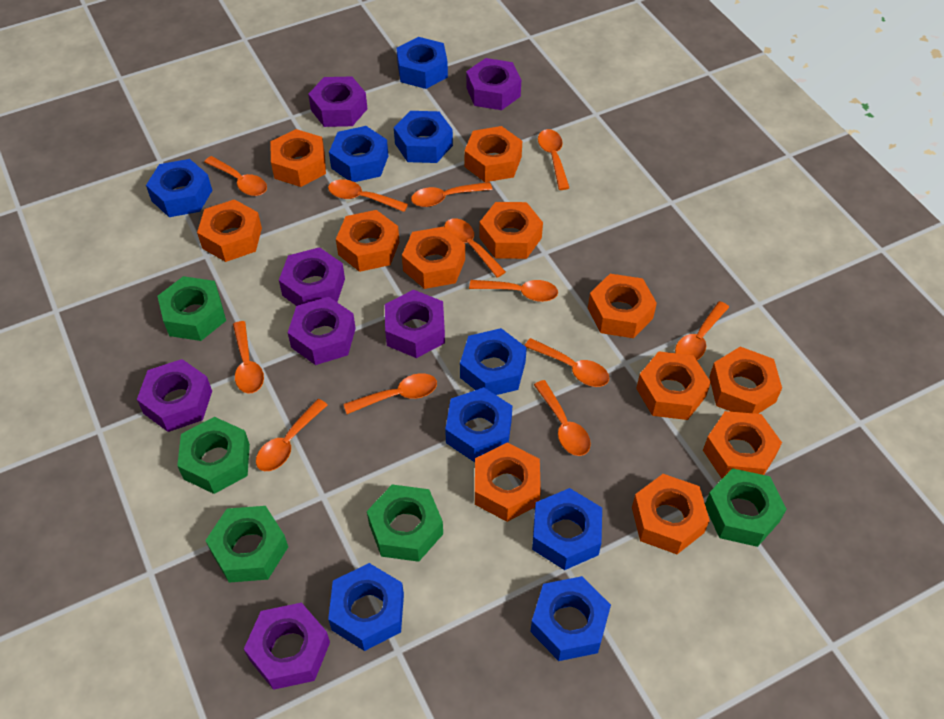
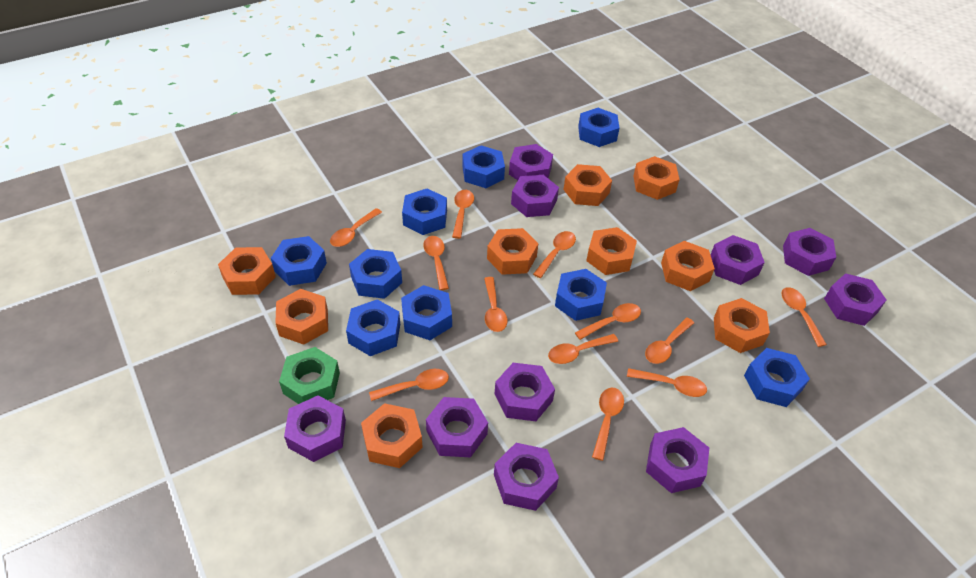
green nut: 5 -> 1
orange nut: 12 -> 9
purple nut: 7 -> 10

